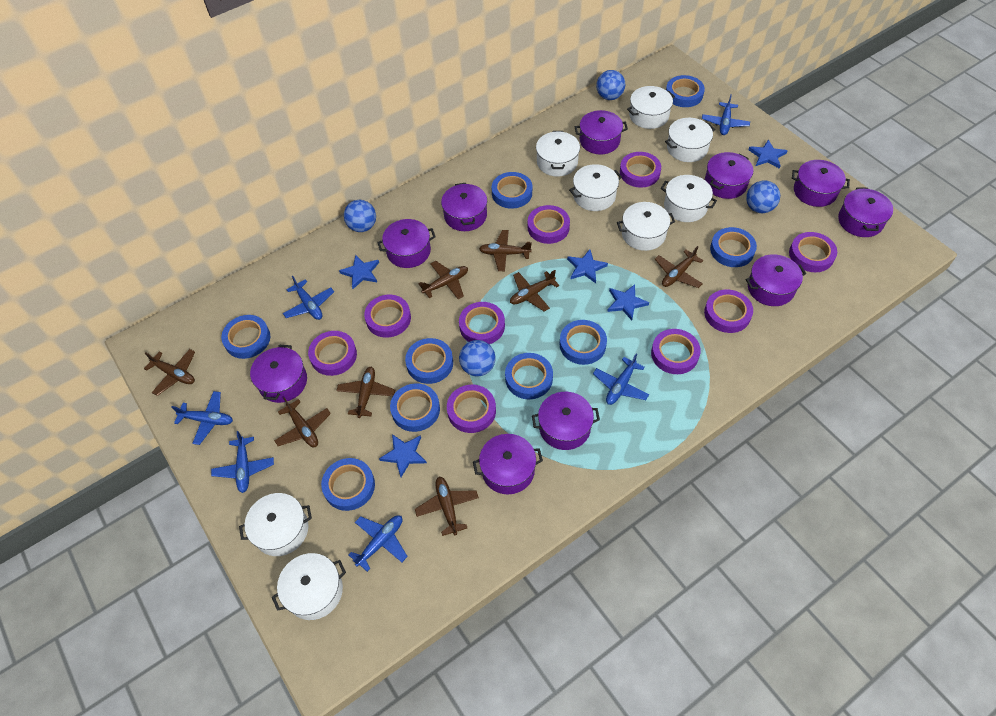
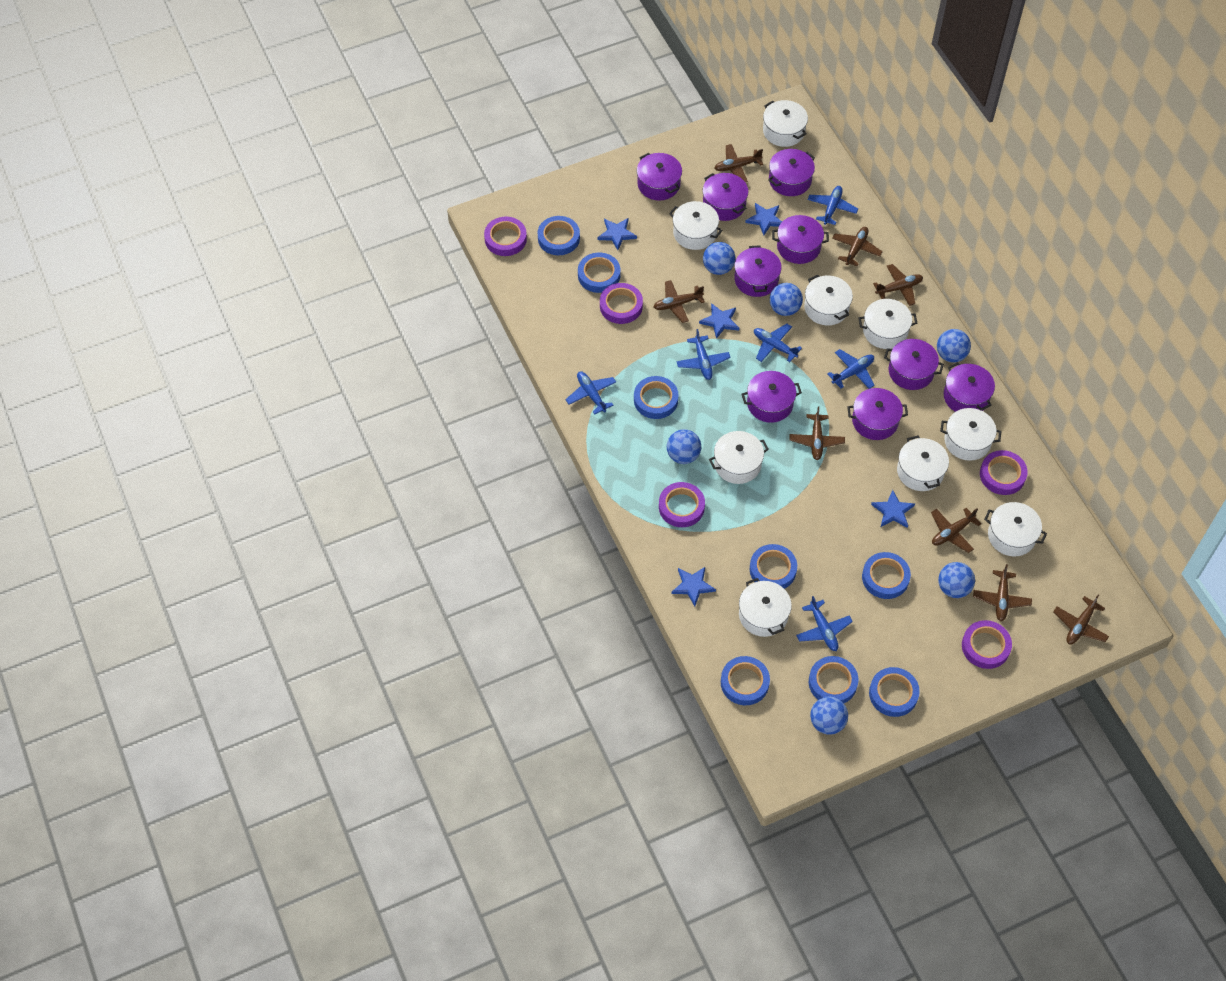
blue ball: 4 -> 6
blue tape: 9 -> 8
purple pot: 10 -> 9
purple tape: 9 -> 5
white pot: 8 -> 9

